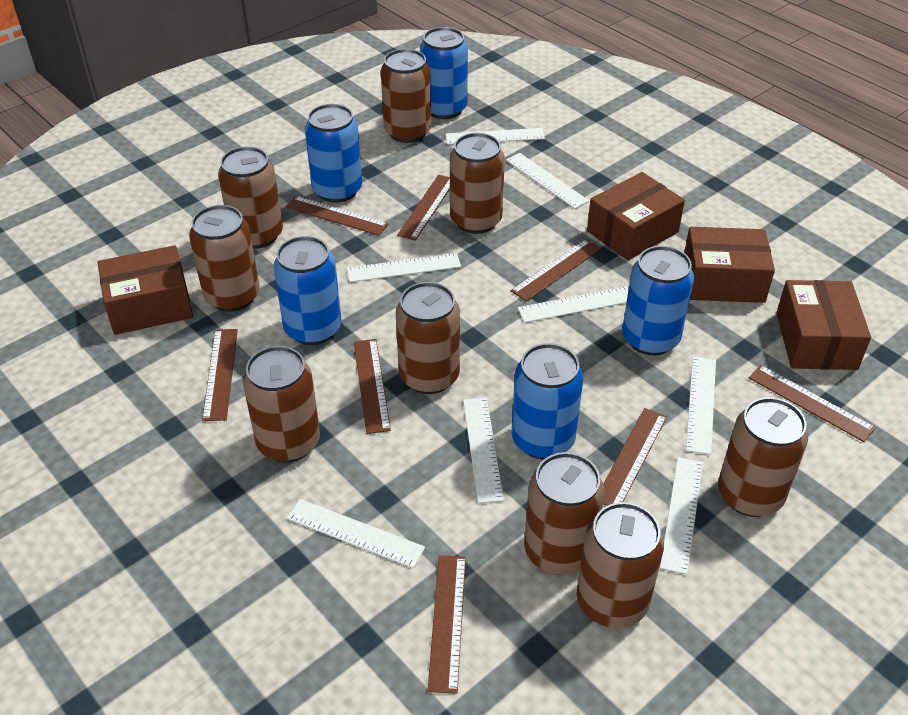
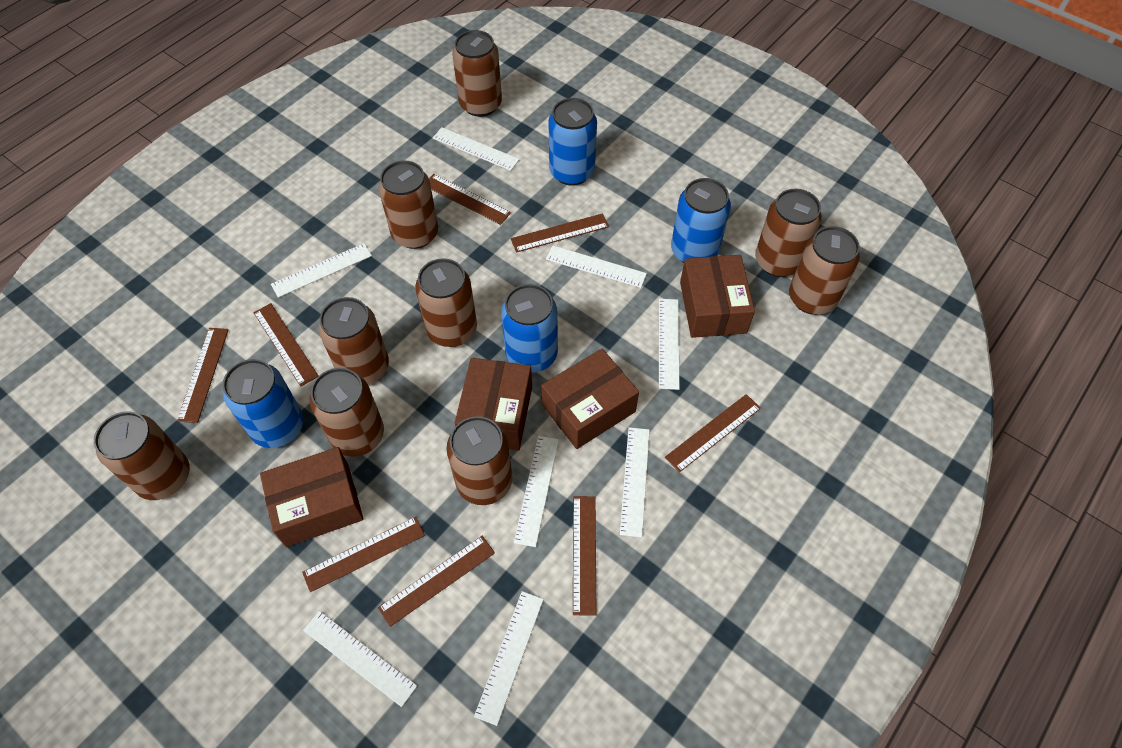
blue can: 5 -> 4

